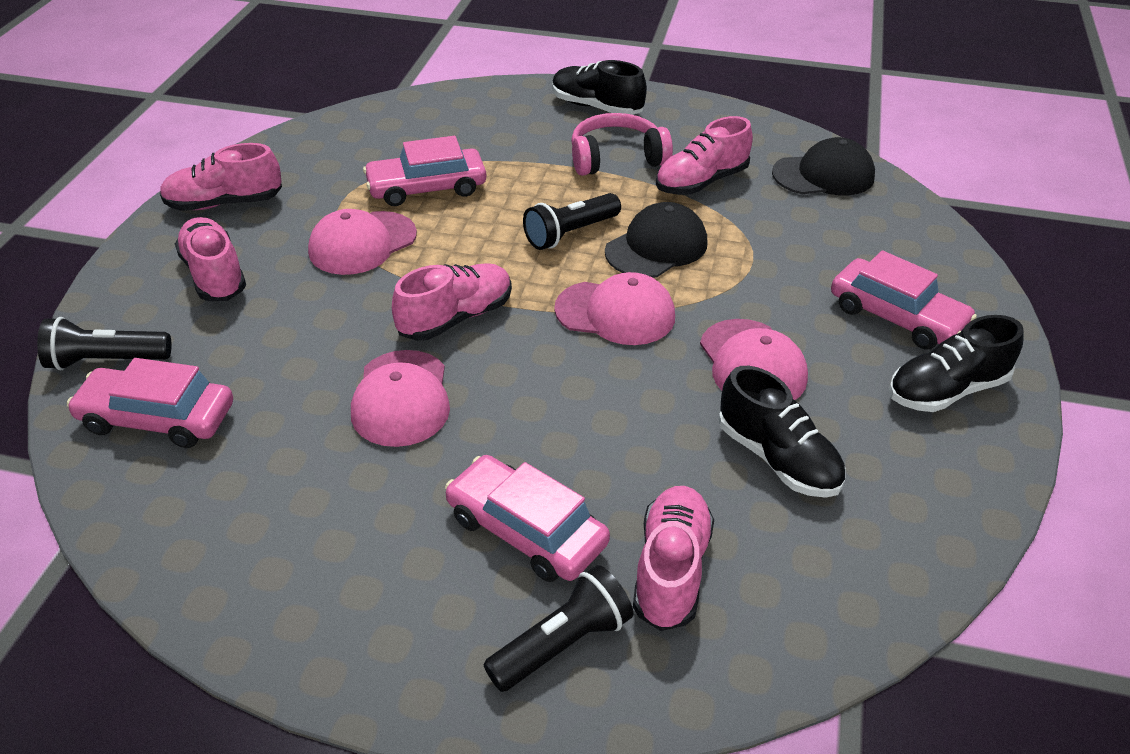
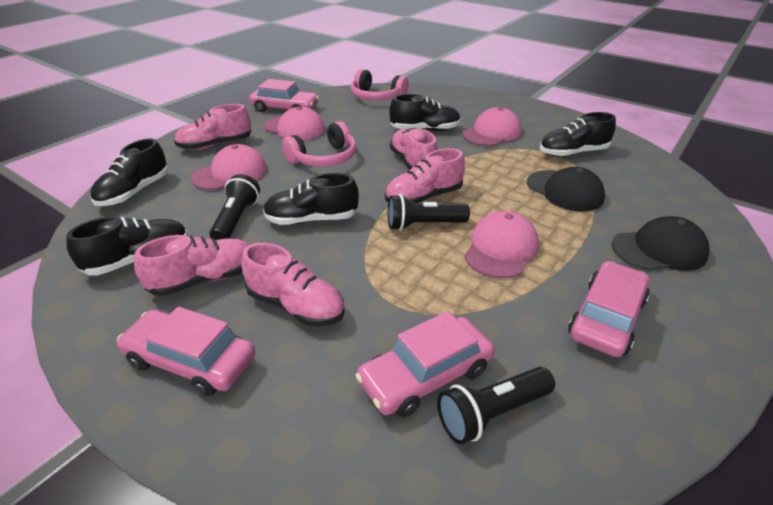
black shoe: 3 -> 5
pink headphones: 1 -> 2

